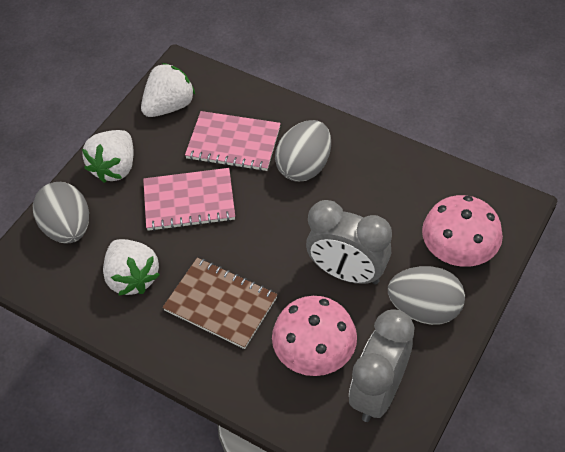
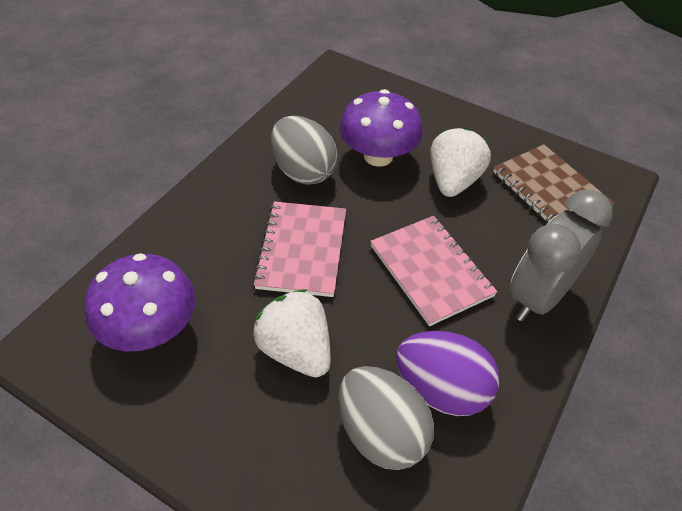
grey clock: 2 -> 1
grey egg: 3 -> 2
pink mushroom: 2 -> 0
purple egg: 0 -> 1
purple mushroom: 0 -> 2
white strawberry: 3 -> 2

